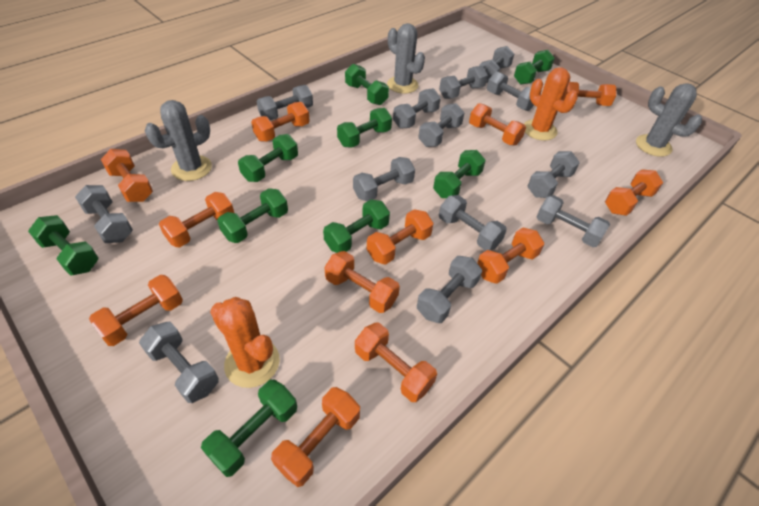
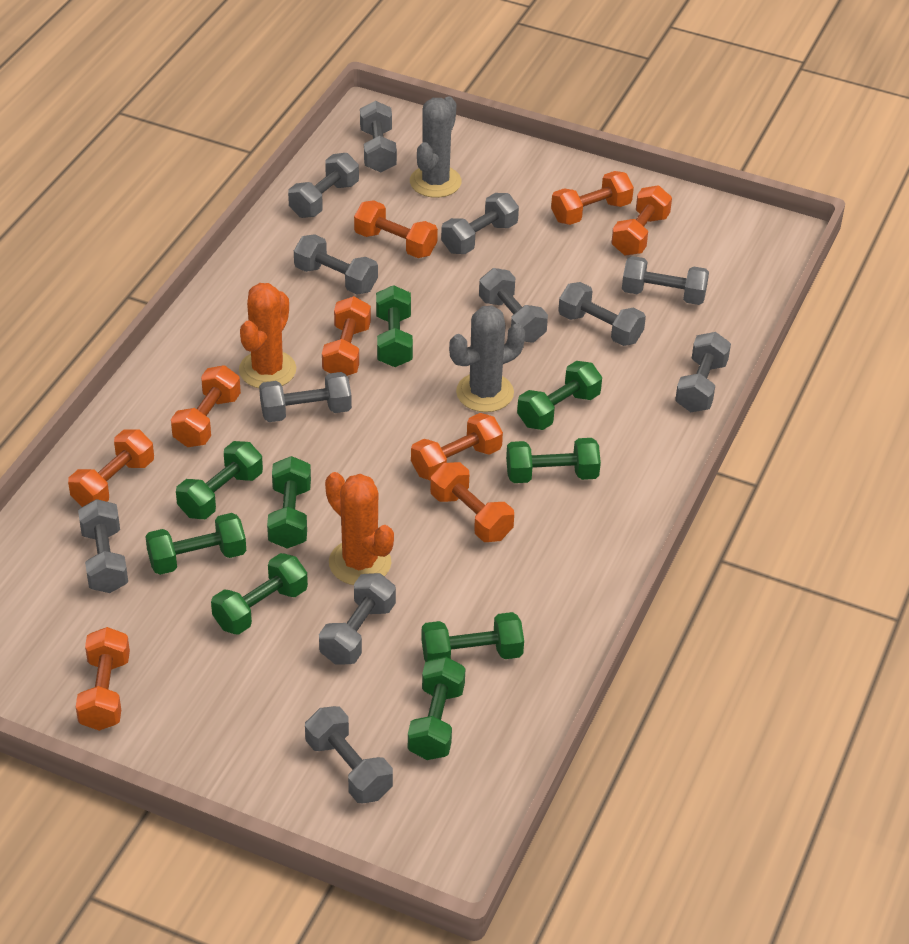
grey cactus: 3 -> 2
grey dumbbell: 13 -> 12
orange dumbbell: 12 -> 9

